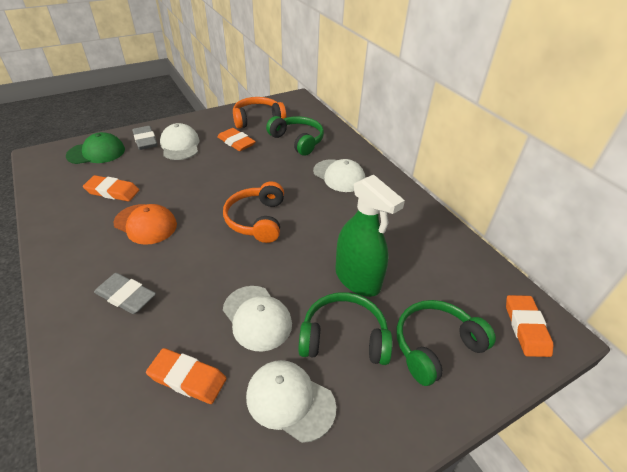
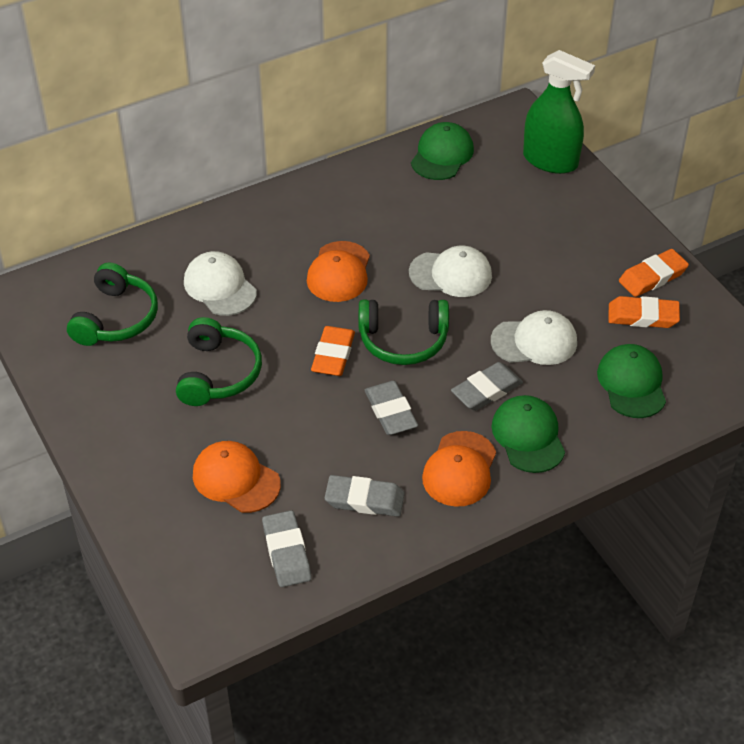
green cap: 1 -> 3
grey eraser: 2 -> 4
orange cap: 1 -> 3
orange eraser: 4 -> 3
orange headphones: 2 -> 0
white cap: 4 -> 3

